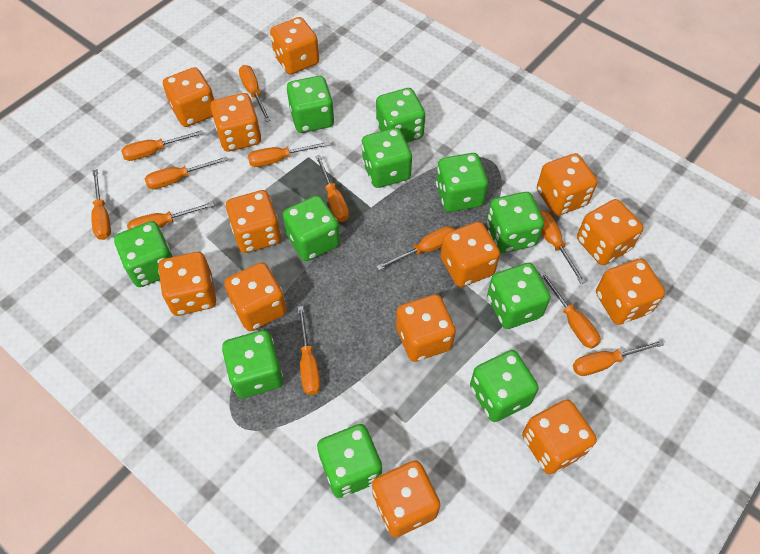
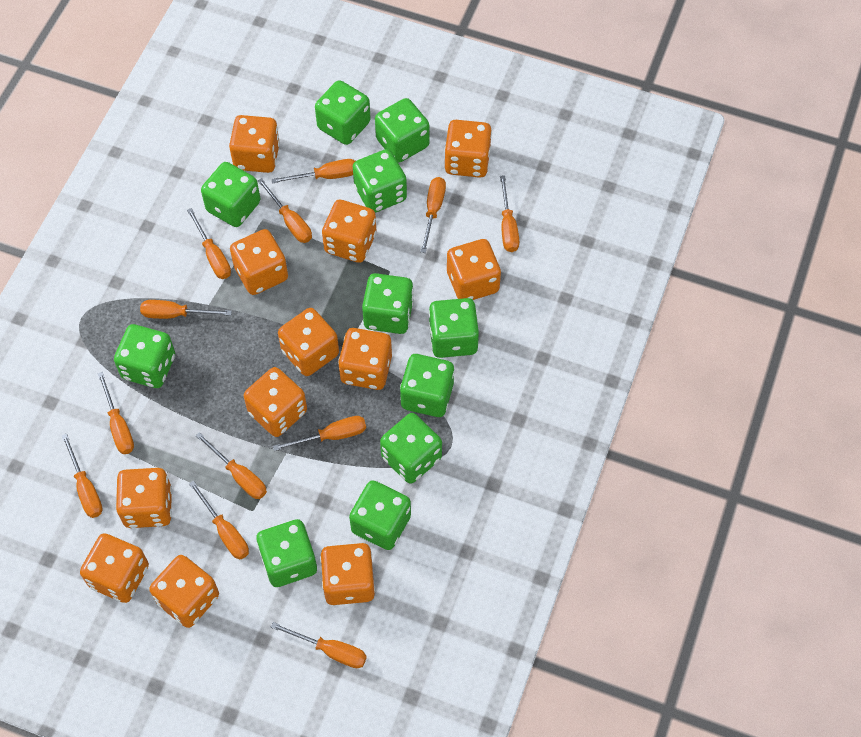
orange dice: 13 -> 12

